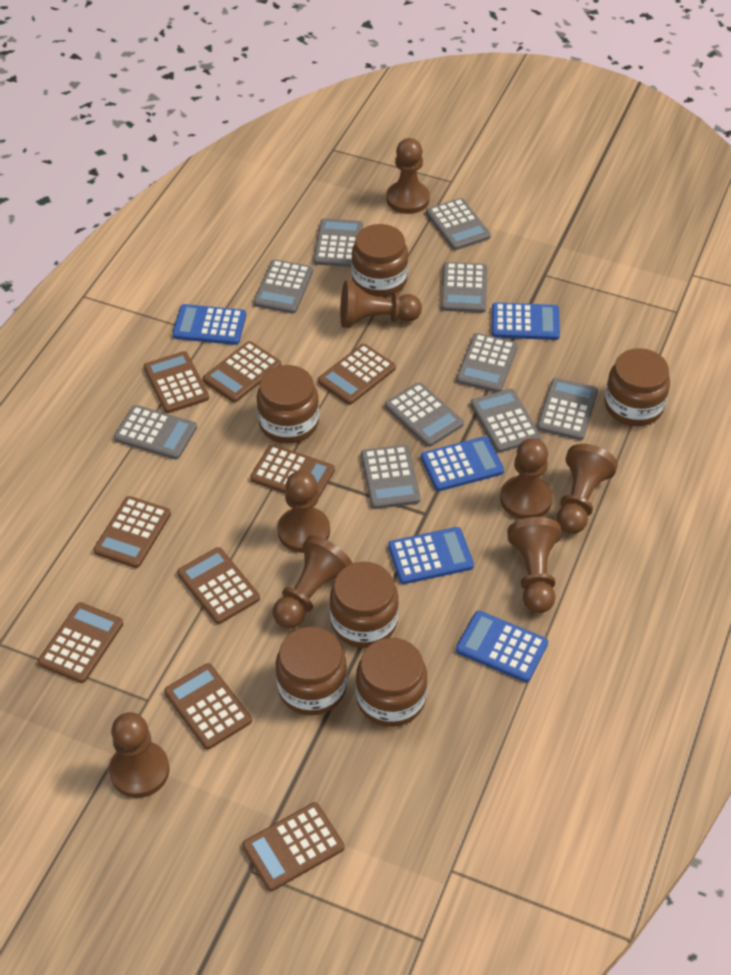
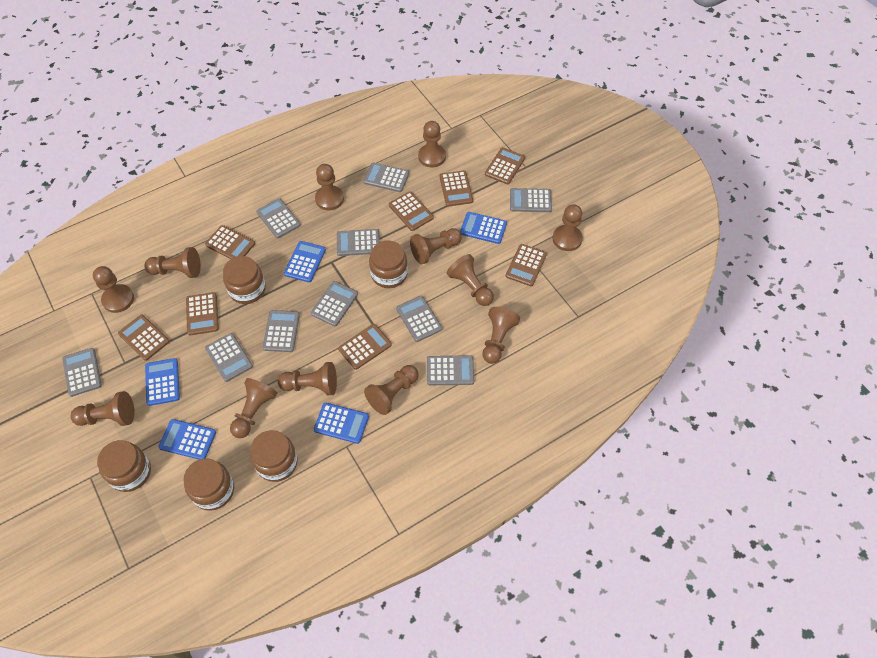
brown calculator: 9 -> 8
brown jar: 6 -> 5
brown pawn: 8 -> 12

